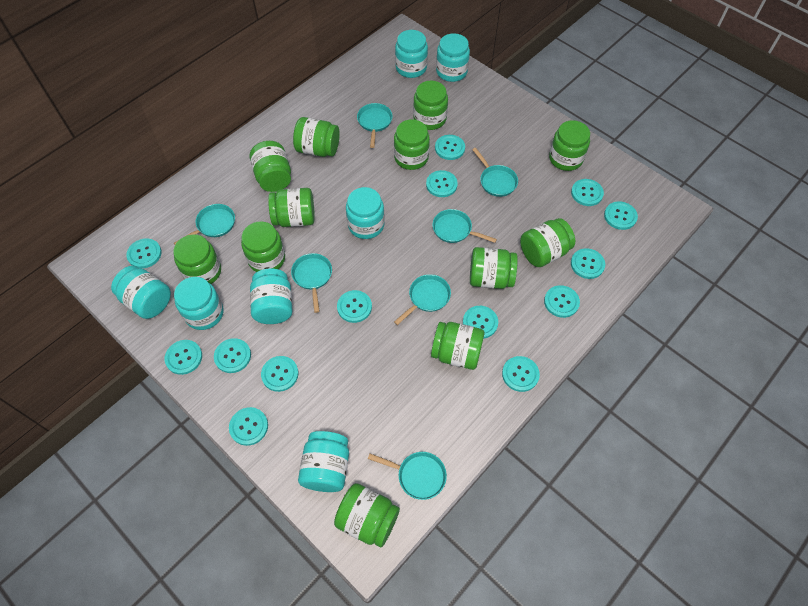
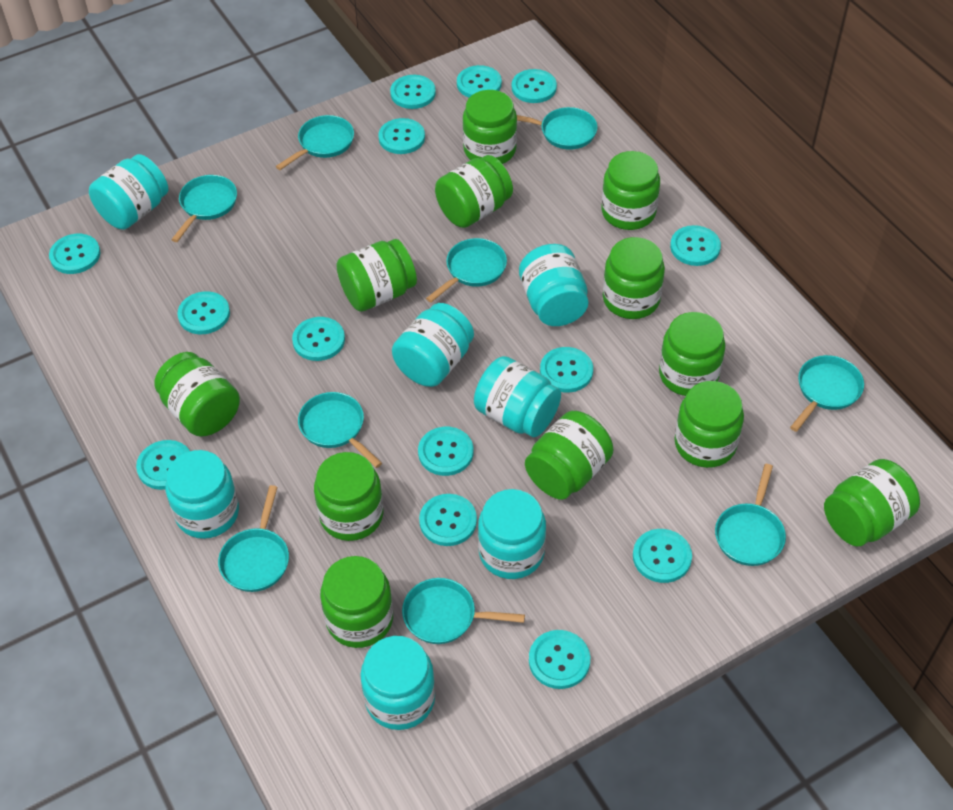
turquoise pan: 7 -> 9

